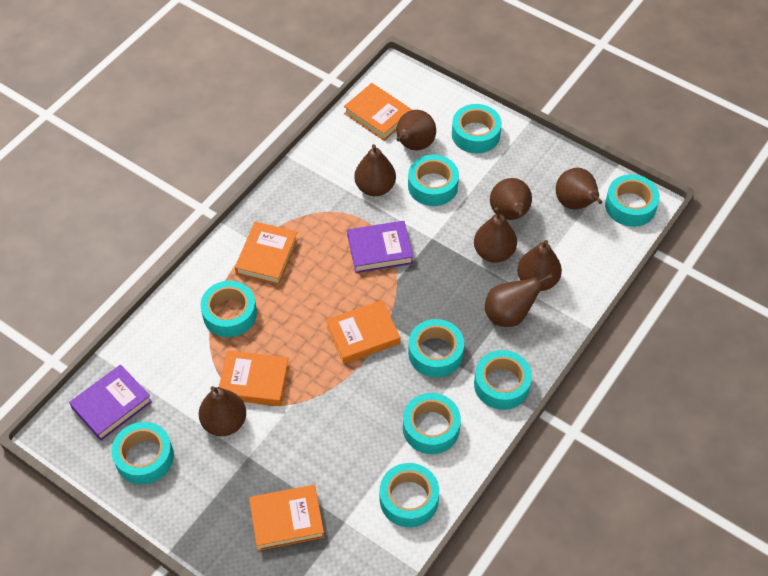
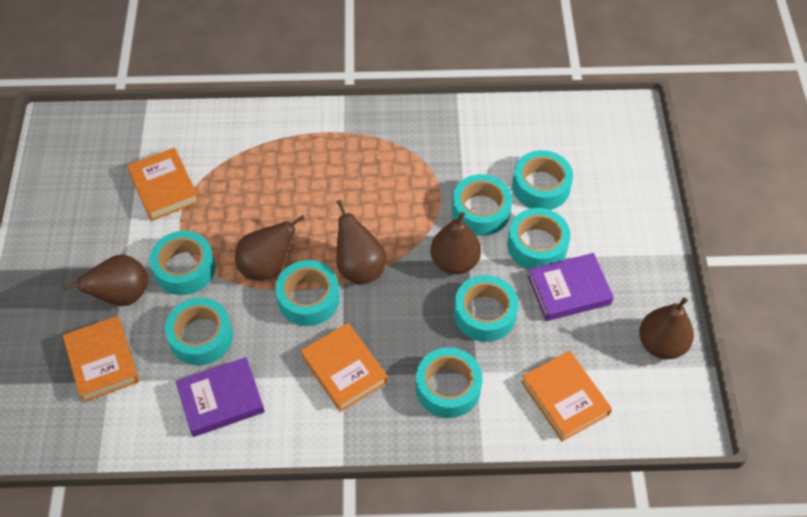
brown pear: 8 -> 5
orange book: 5 -> 4
turquoise tape: 9 -> 8

